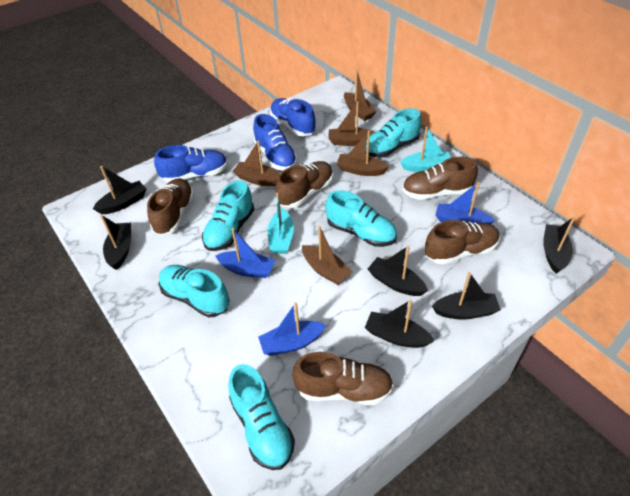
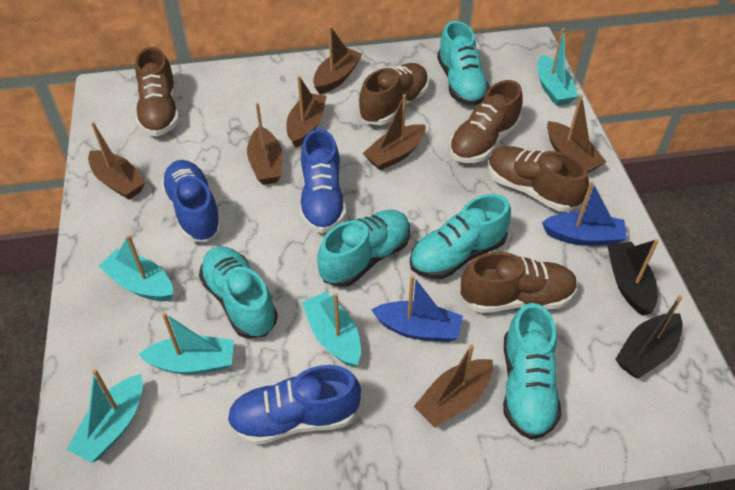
black boat: 6 -> 2
blue boat: 3 -> 2
brown boat: 5 -> 7
turquoise boat: 2 -> 5

